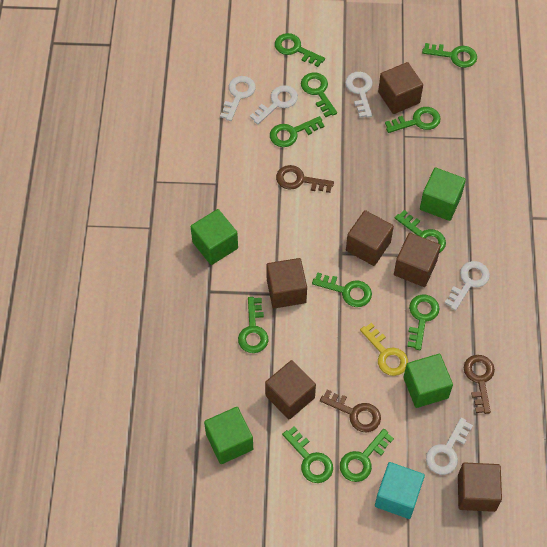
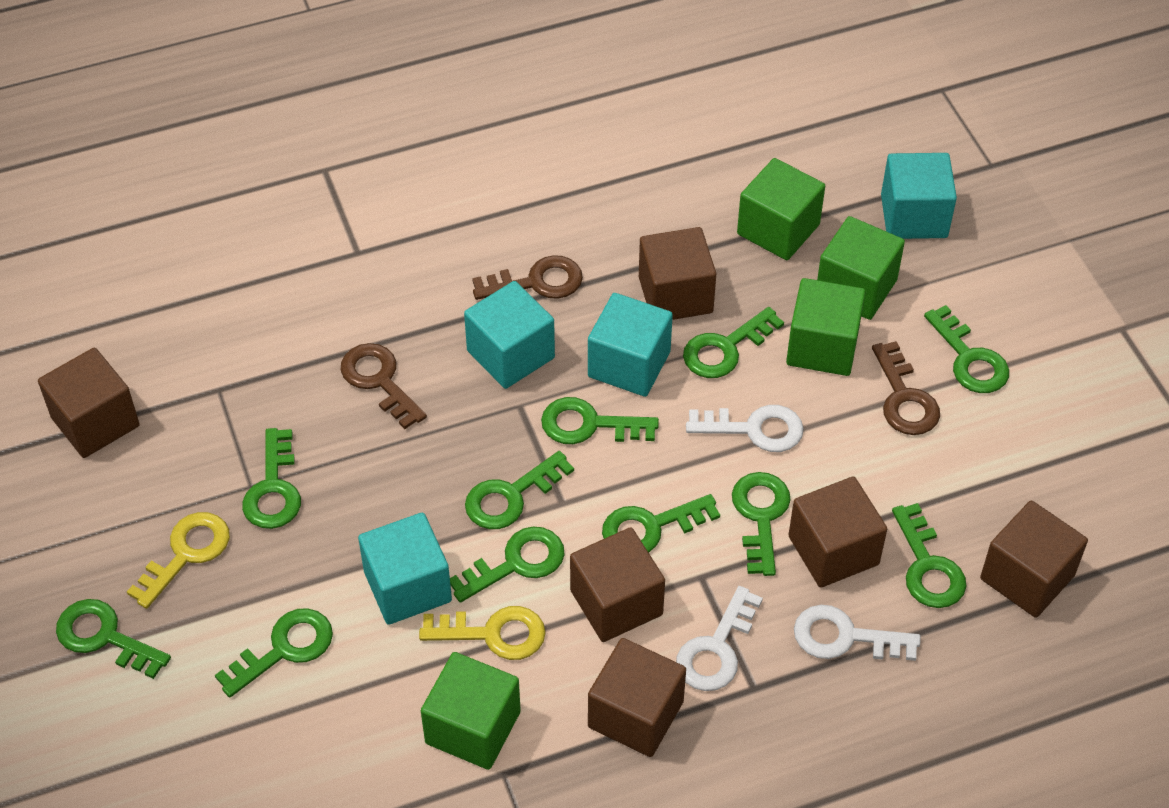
turquoise cube: 1 -> 4
white key: 5 -> 3
yellow key: 1 -> 2

